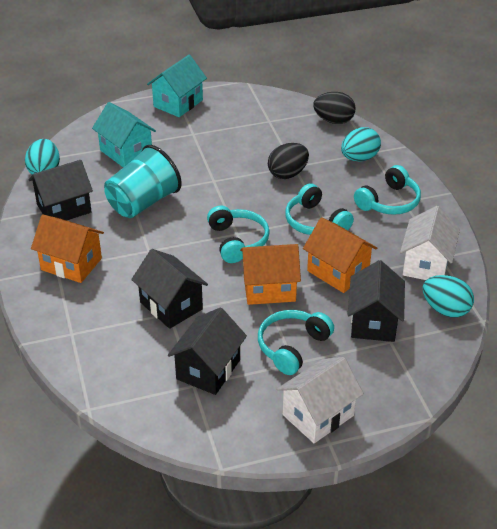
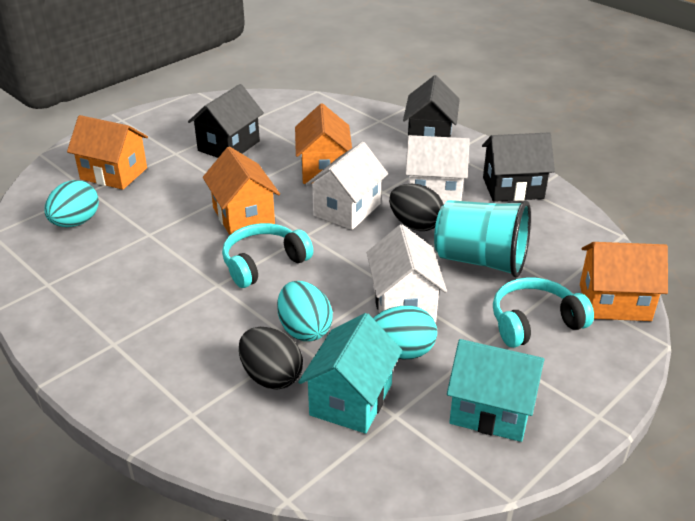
black house: 4 -> 3
orange house: 3 -> 4
turquoise headphones: 4 -> 2
white house: 2 -> 3

